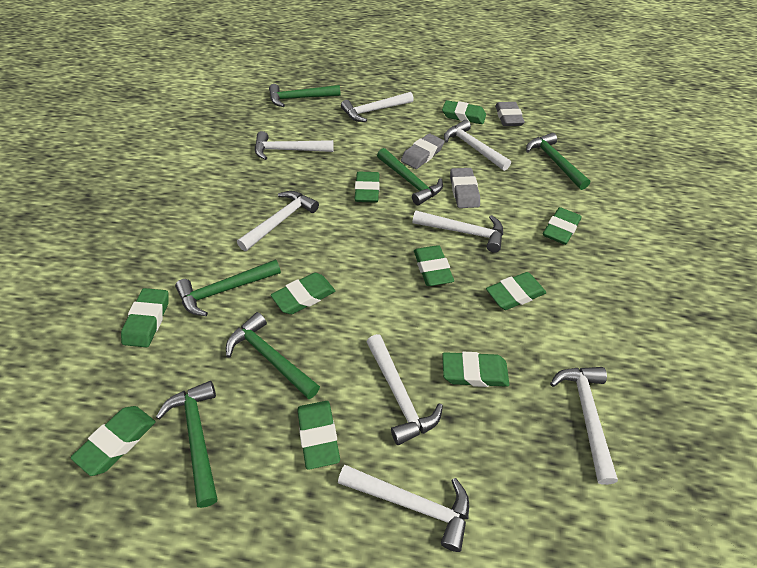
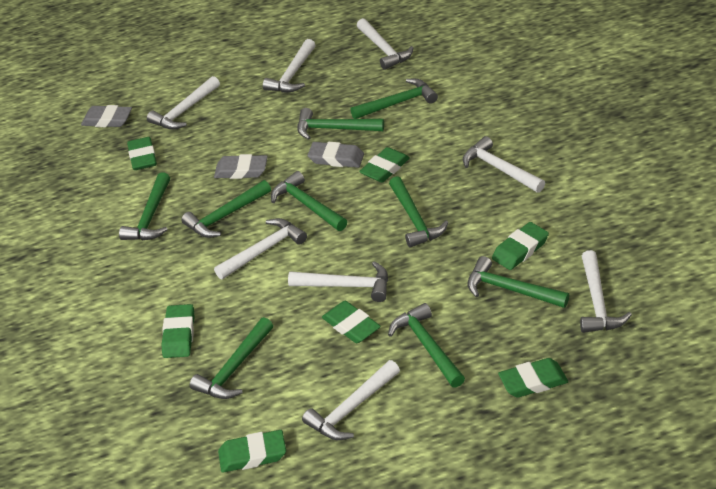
green eraser: 10 -> 7
green hammer: 6 -> 9

